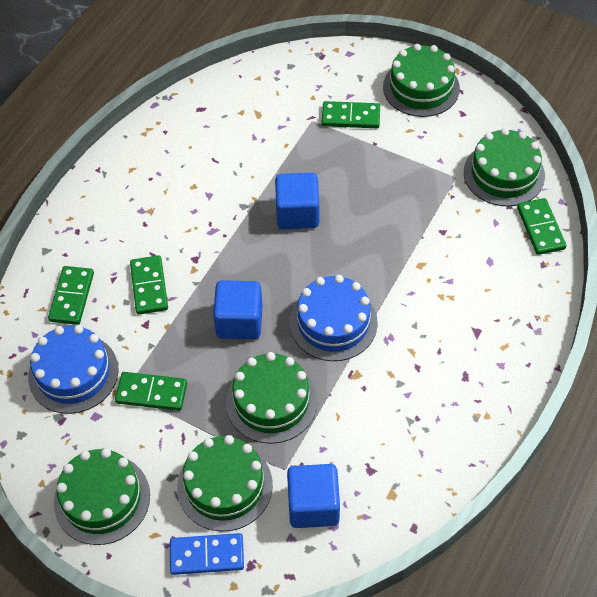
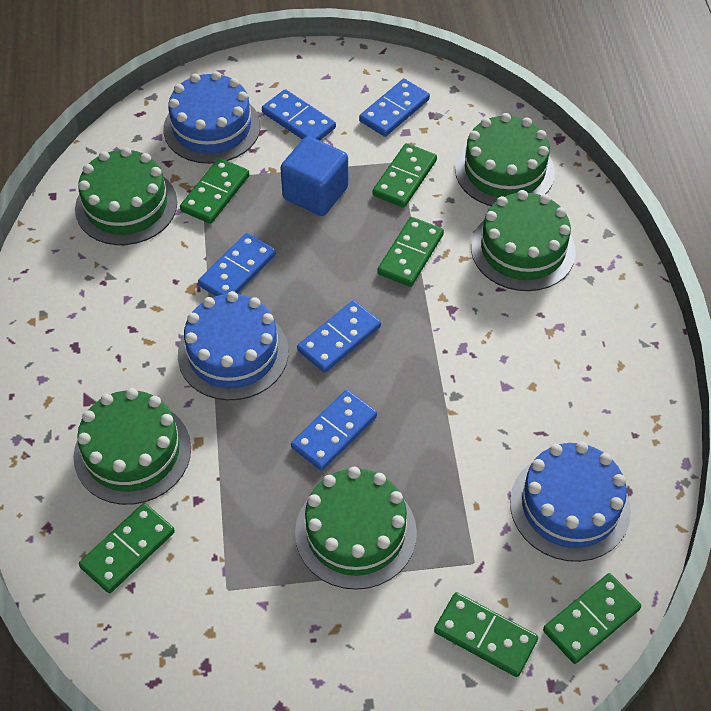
blue cake: 2 -> 3
blue cube: 3 -> 1
blue domino: 1 -> 5
green domino: 5 -> 6

